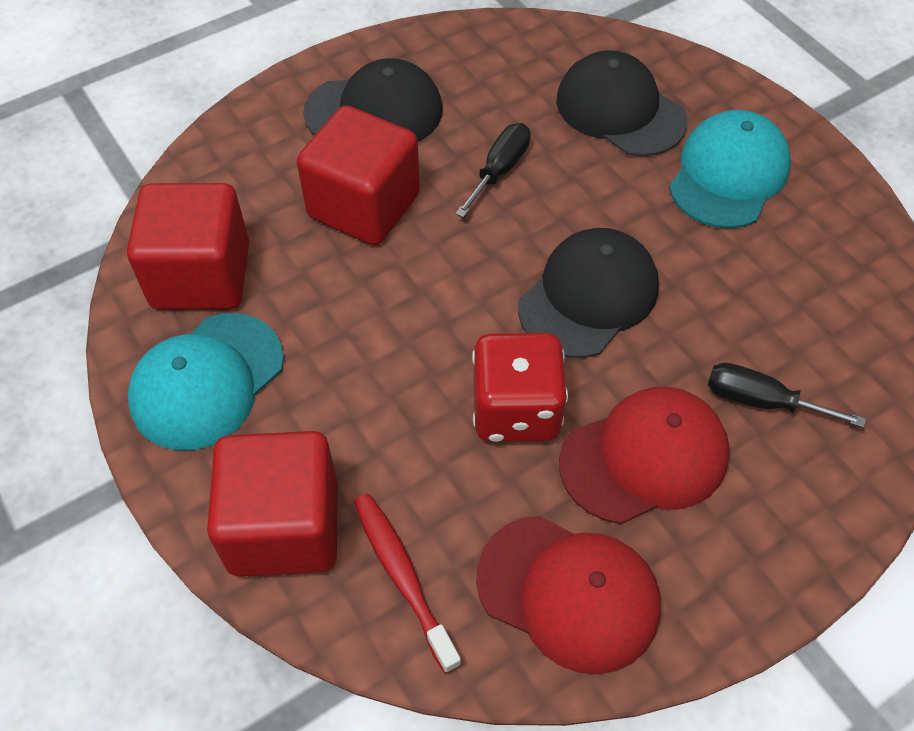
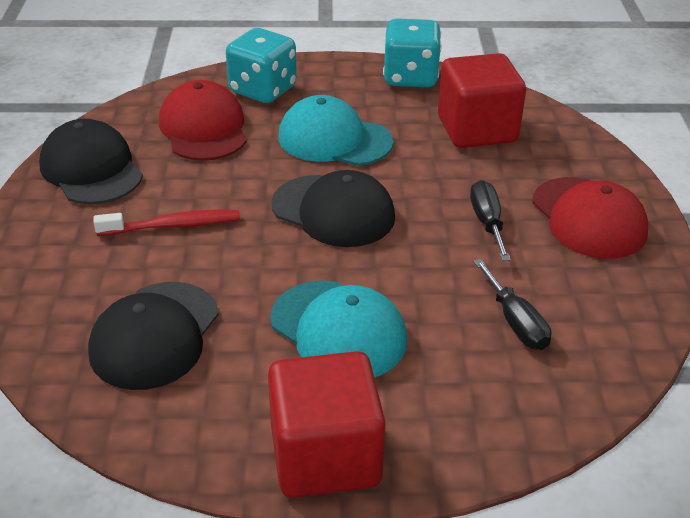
red cube: 3 -> 2
red dice: 1 -> 0
turquoise dice: 0 -> 2

